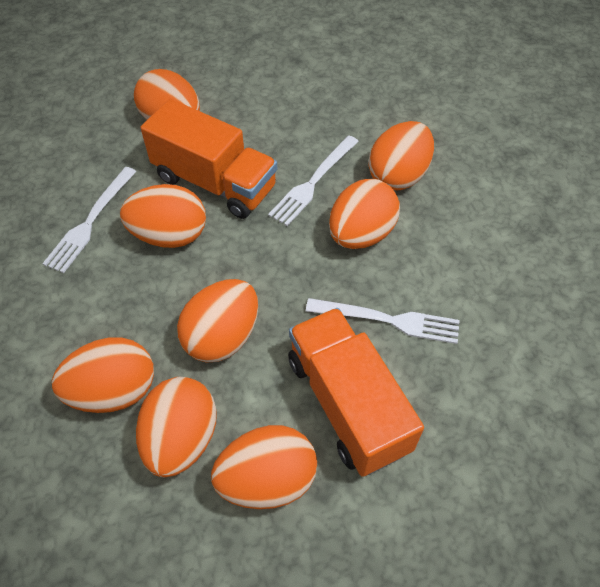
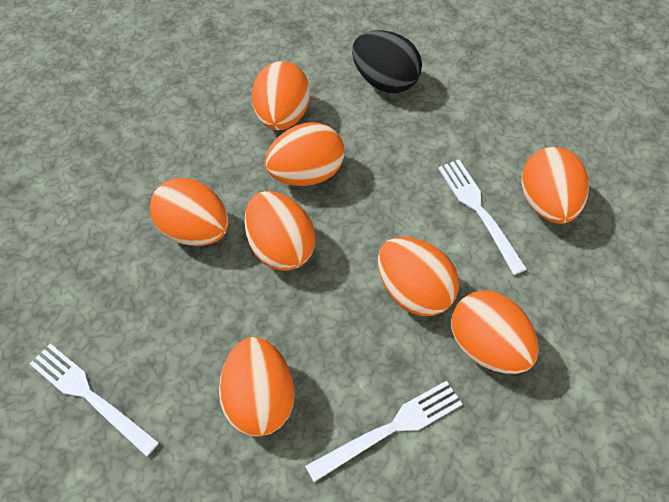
black egg: 0 -> 1
orange truck: 2 -> 0

